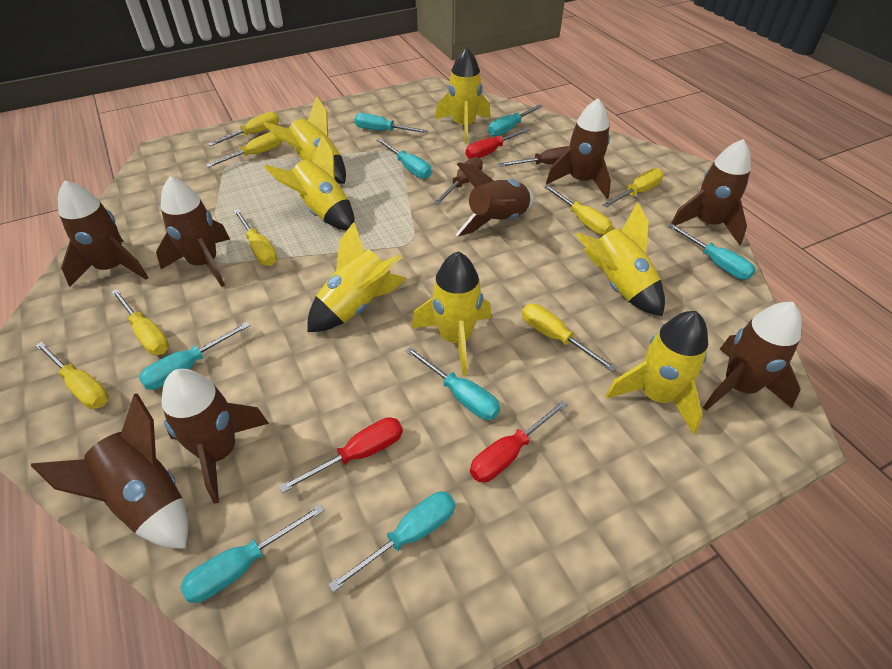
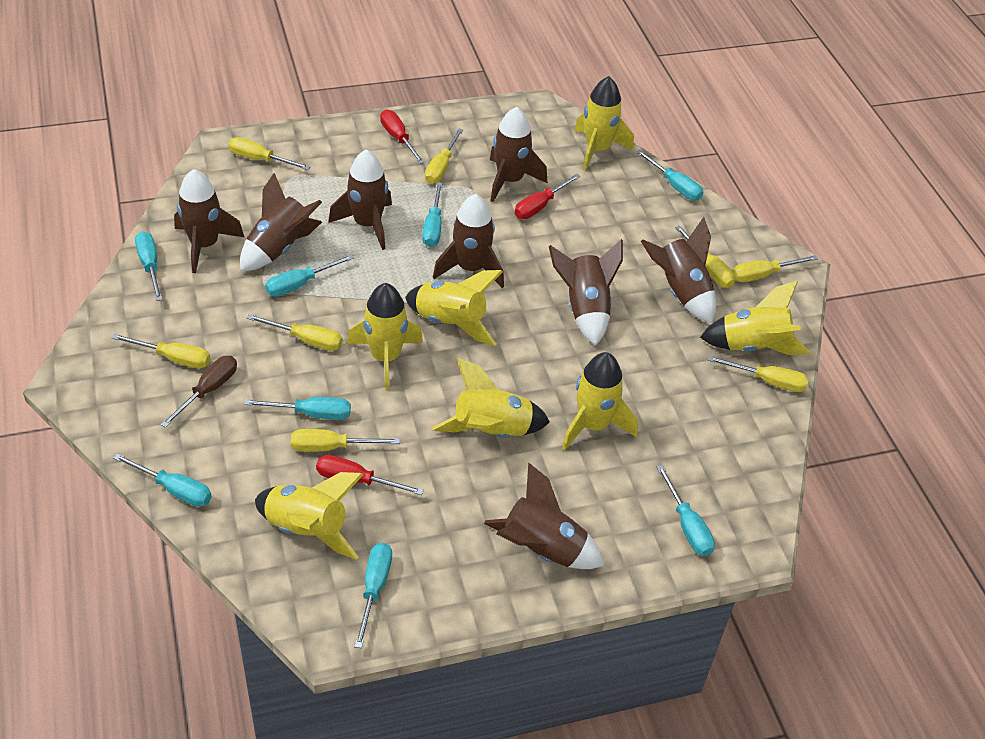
brown screwdriver: 2 -> 1

